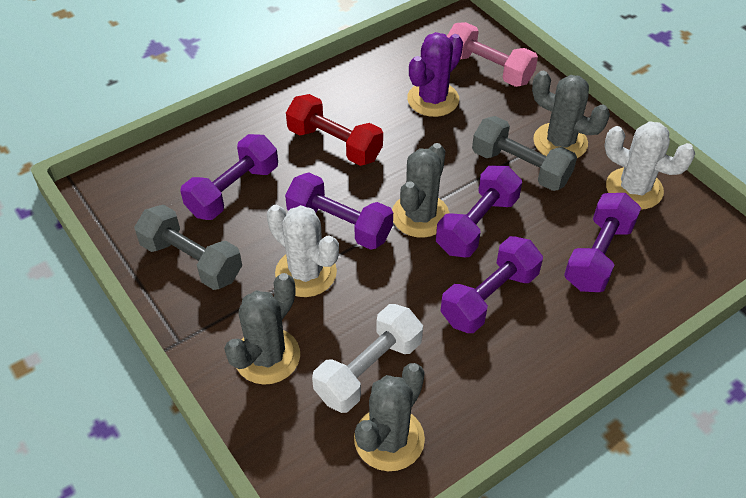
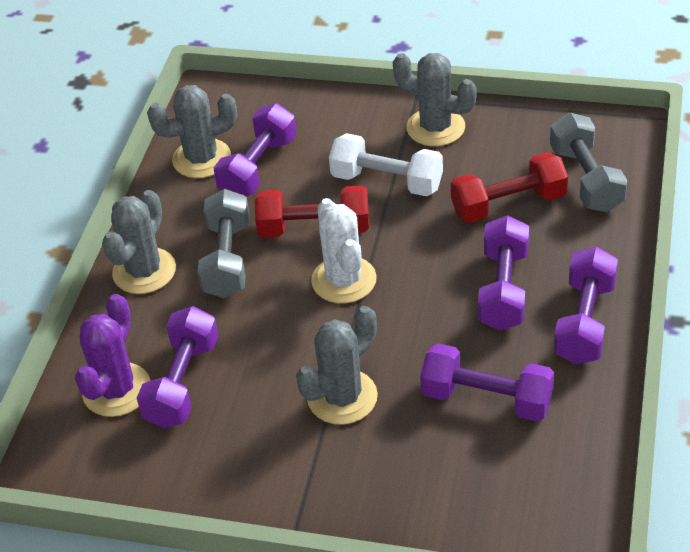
pink dumbbell: 1 -> 0
red dumbbell: 1 -> 2
white cactus: 2 -> 1

